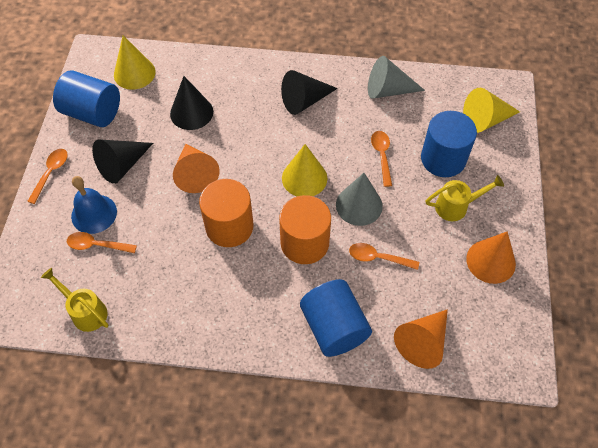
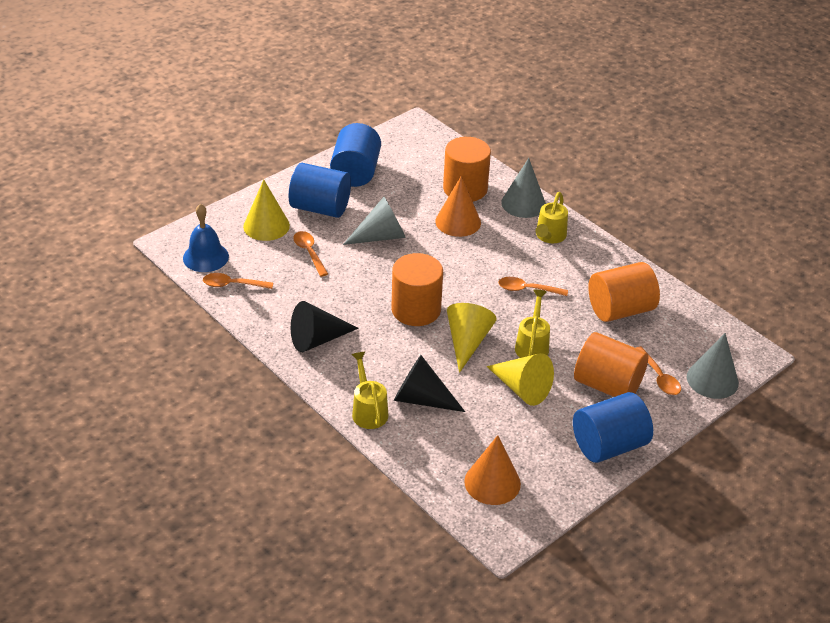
black cone: 3 -> 2
grey cone: 2 -> 3
orange cone: 3 -> 2
orange cylinder: 2 -> 4
yellow watering can: 2 -> 3

